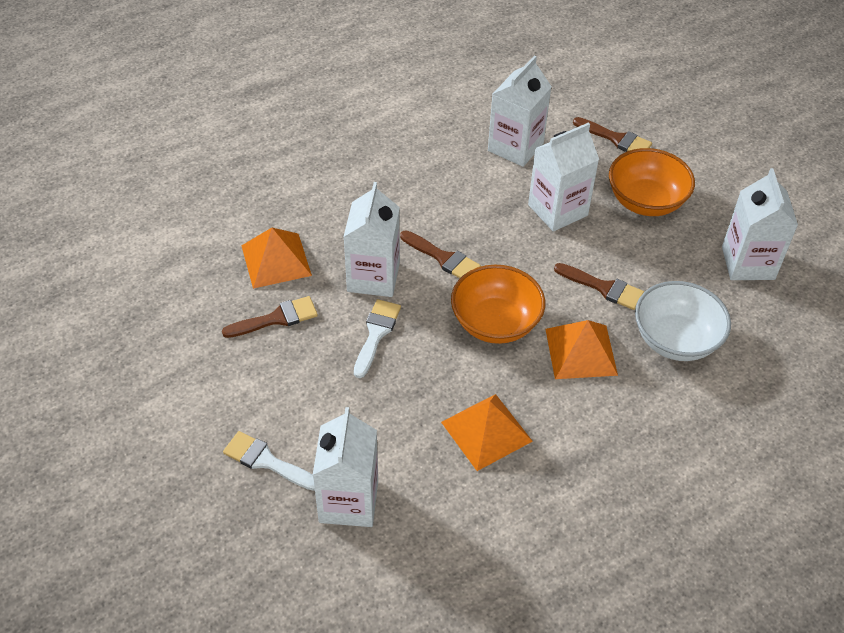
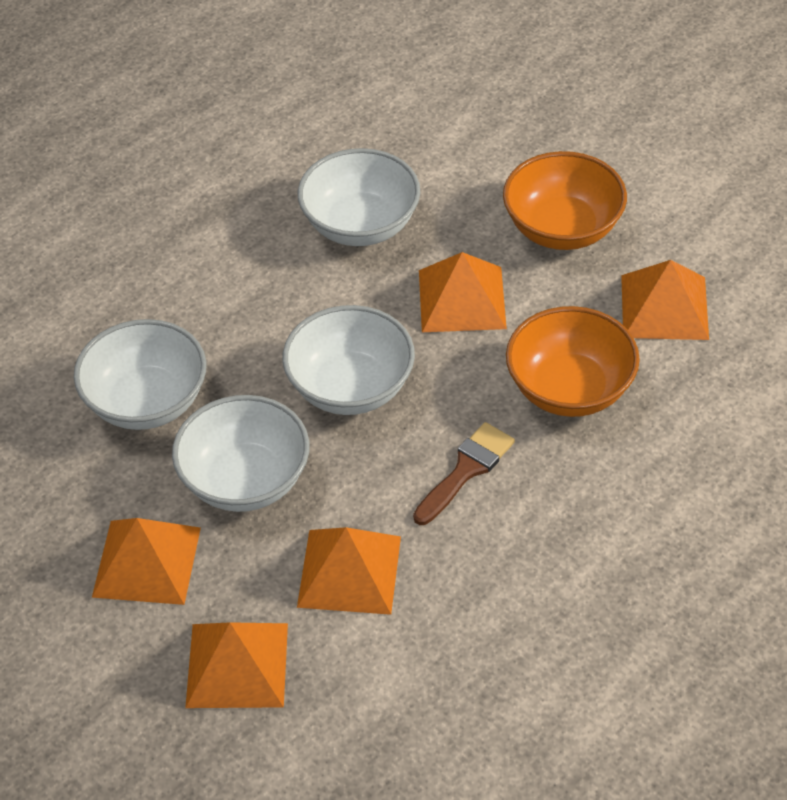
brown brush: 4 -> 1
orange pyramid: 3 -> 5
white bowl: 1 -> 4
white brush: 2 -> 0
white carton: 5 -> 0

